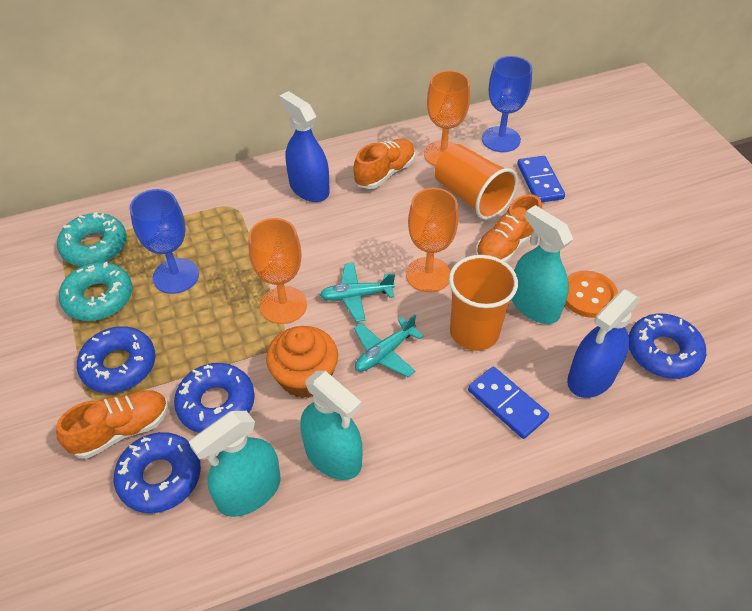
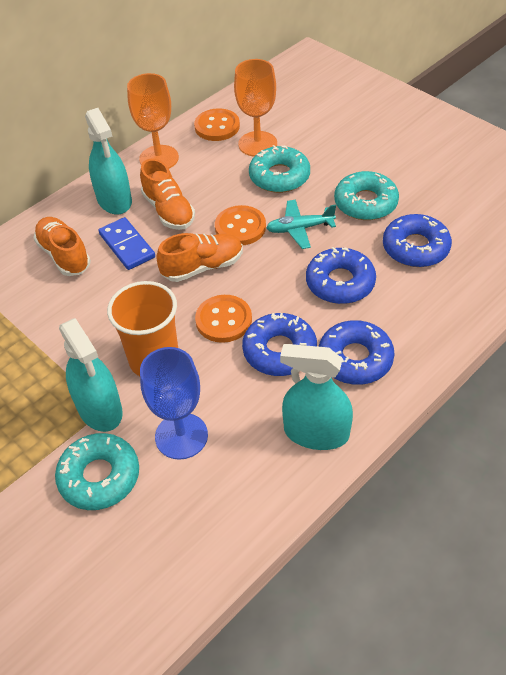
blue domino: 2 -> 1
blue goblet: 2 -> 1
blue spray bottle: 2 -> 0
orange button: 1 -> 3
orange cup: 2 -> 1
orange cupcake: 1 -> 0
orange goblet: 3 -> 2
turquoise donut: 2 -> 3
turquoise plane: 2 -> 1

